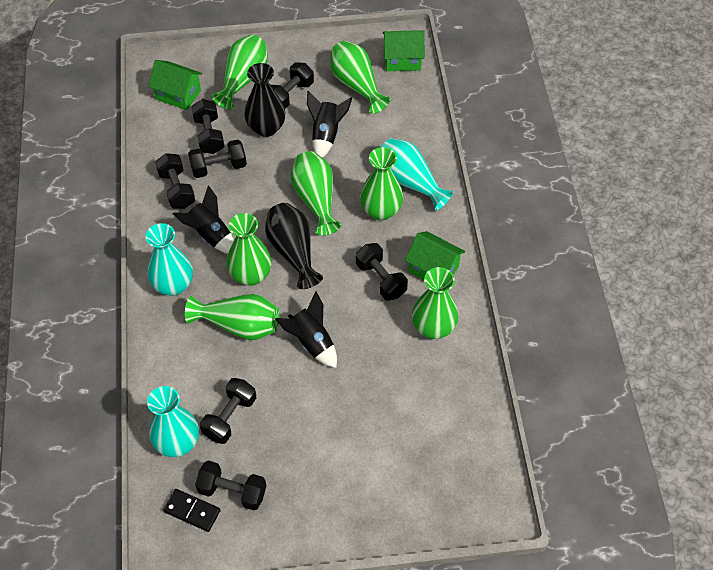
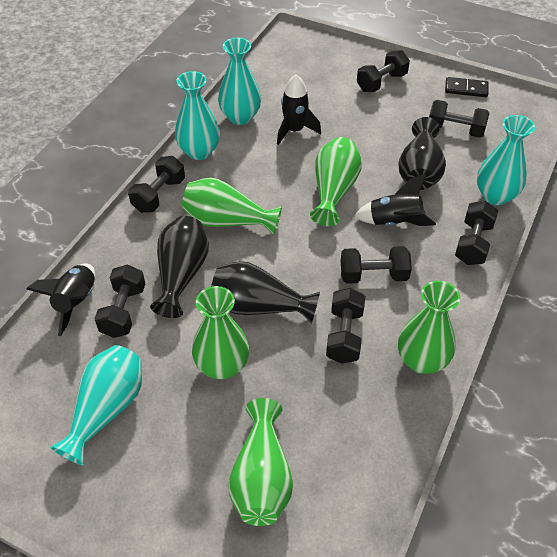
black vase: 2 -> 3
green house: 3 -> 0
green vase: 7 -> 5
turquoise vase: 3 -> 4

